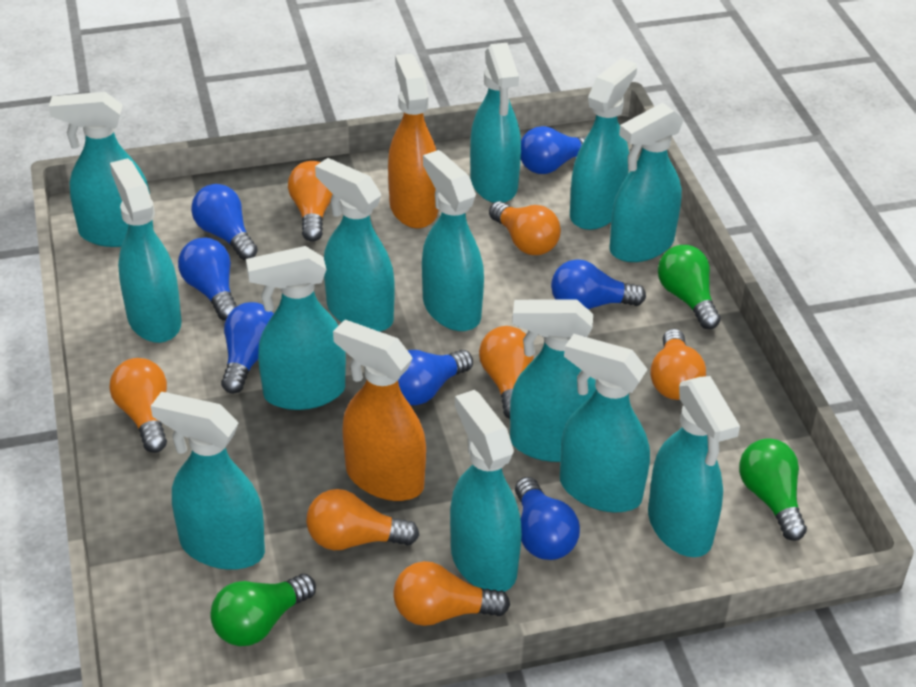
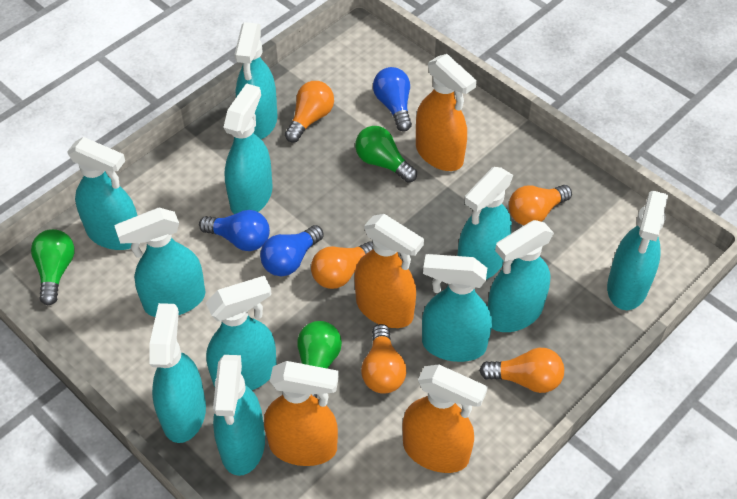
blue light bulb: 7 -> 3
orange light bulb: 7 -> 5
orange spray bottle: 2 -> 4
turquoise spray bottle: 13 -> 11

